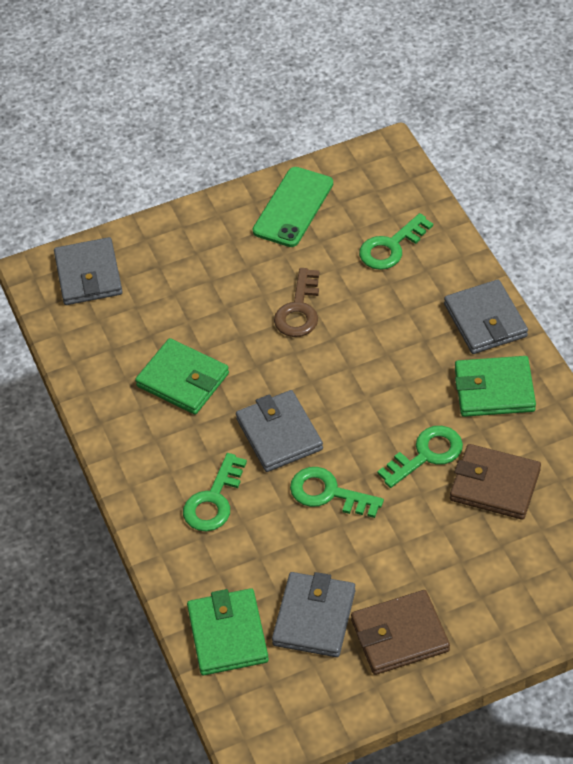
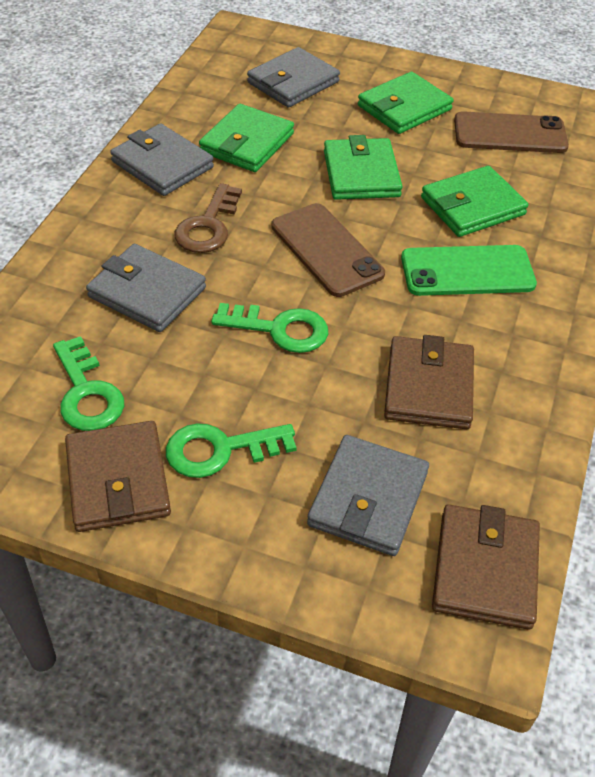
brown phone: 0 -> 2
brown wallet: 2 -> 3
green key: 4 -> 3
green wallet: 3 -> 4

